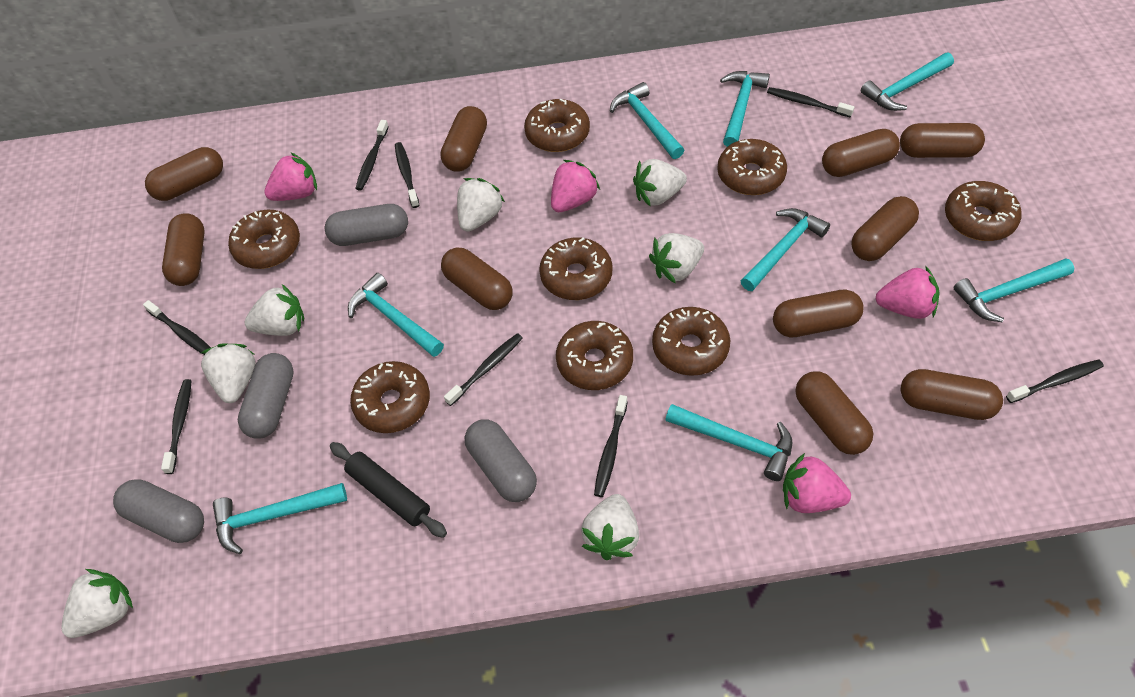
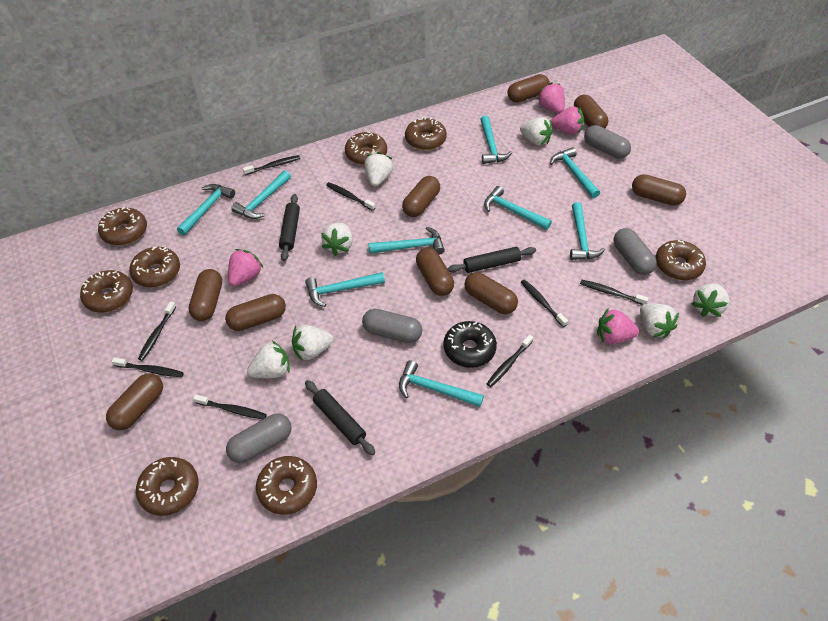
black donut: 0 -> 1
black rolling pin: 1 -> 3
brown capsule: 10 -> 9
turquoise hammer: 8 -> 9

